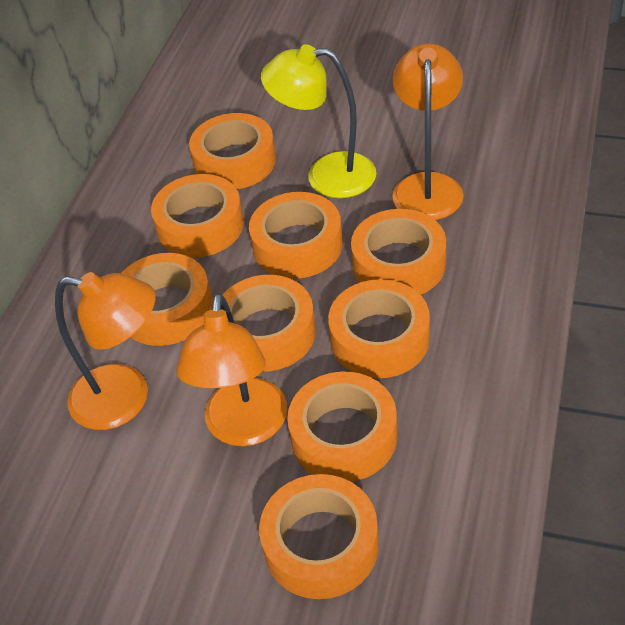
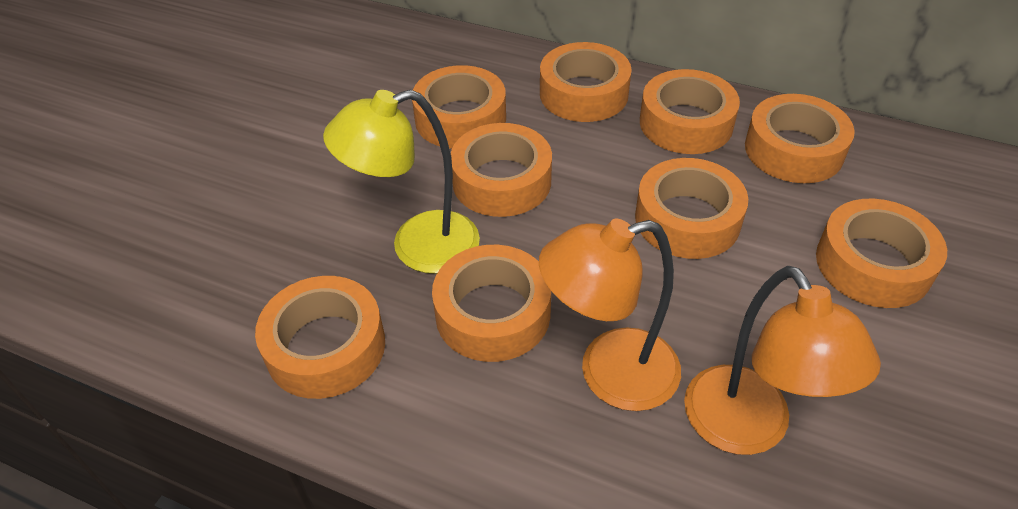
orange lamp: 3 -> 2

